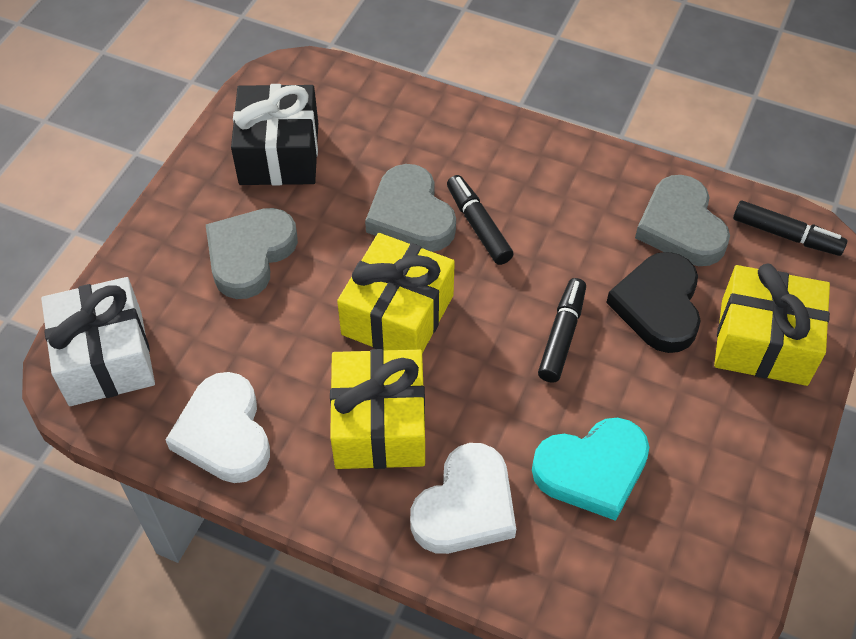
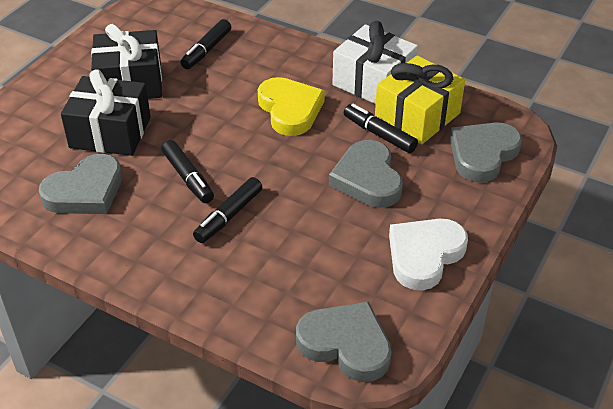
black gift: 1 -> 2
black heart: 1 -> 0
black marker: 3 -> 4
grey heart: 3 -> 4
turquoise heart: 1 -> 0
white heart: 2 -> 1
yellow gift: 3 -> 1
yellow heart: 0 -> 1

